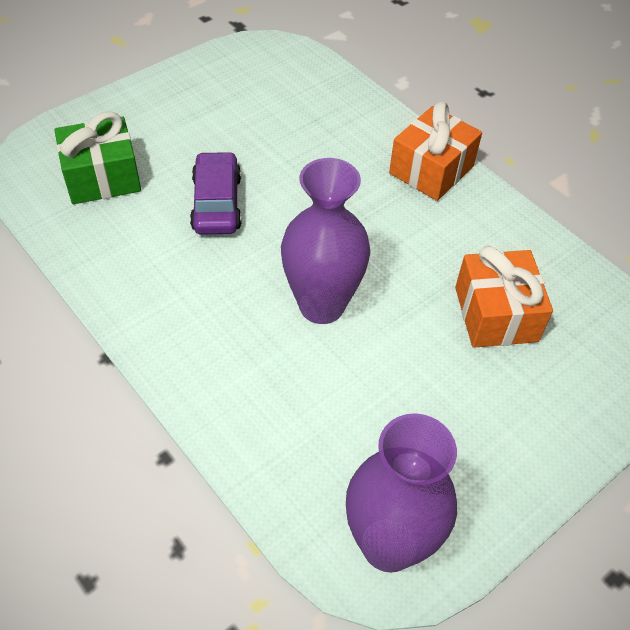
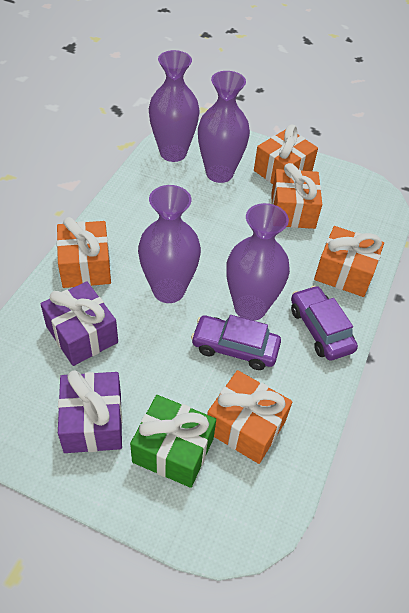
orange gift: 2 -> 5
purple car: 1 -> 2
purple gift: 0 -> 2
purple vase: 2 -> 4

